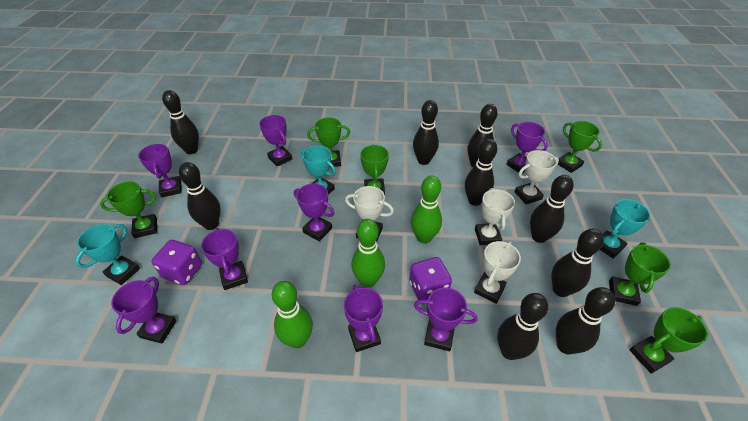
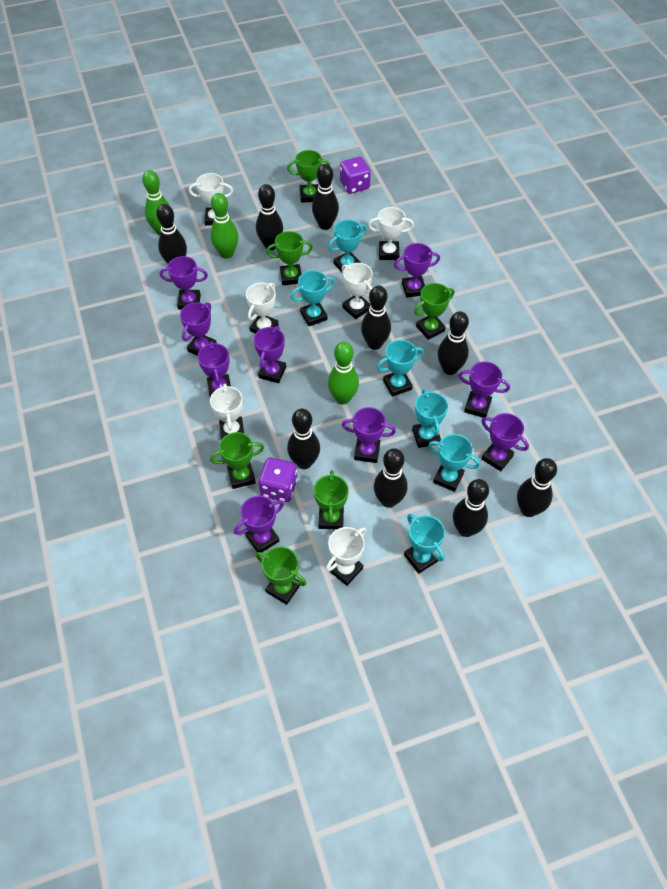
purple trophy: 8 -> 9
turquoise trophy: 3 -> 6
white trophy: 4 -> 6

